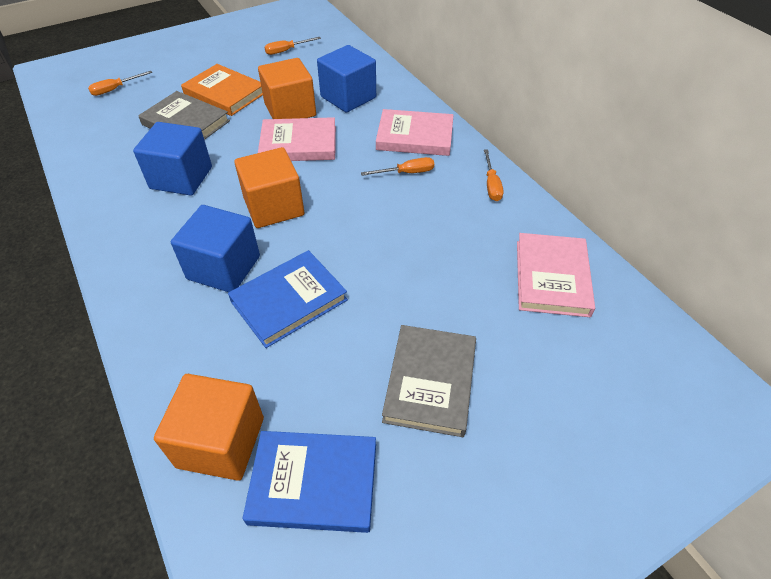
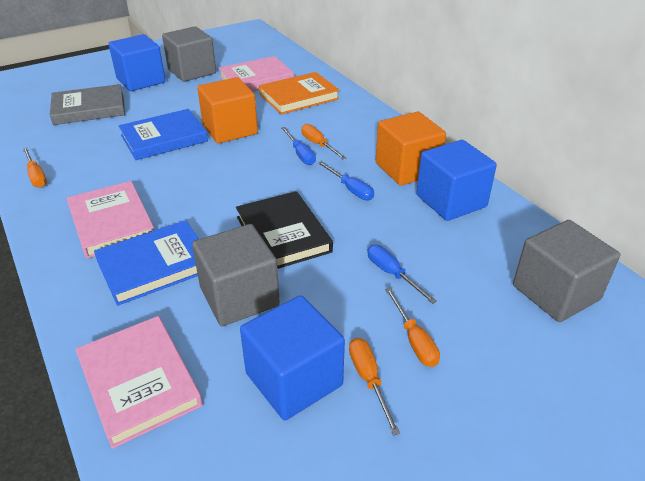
black book: 0 -> 1
blue screwdriver: 0 -> 3
grey book: 2 -> 1
grey cube: 0 -> 3
orange cube: 3 -> 2

